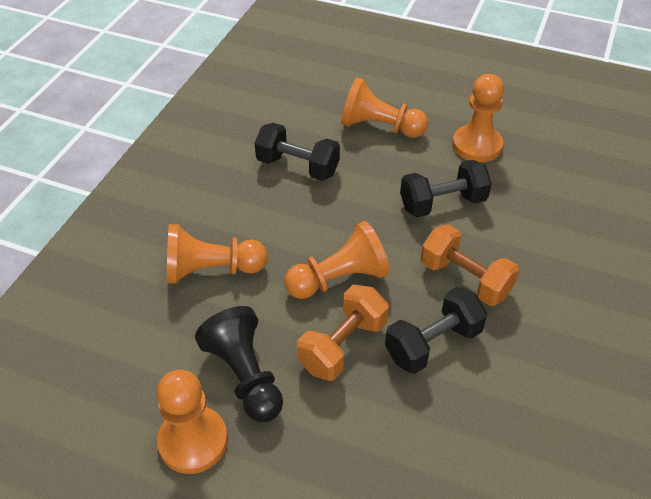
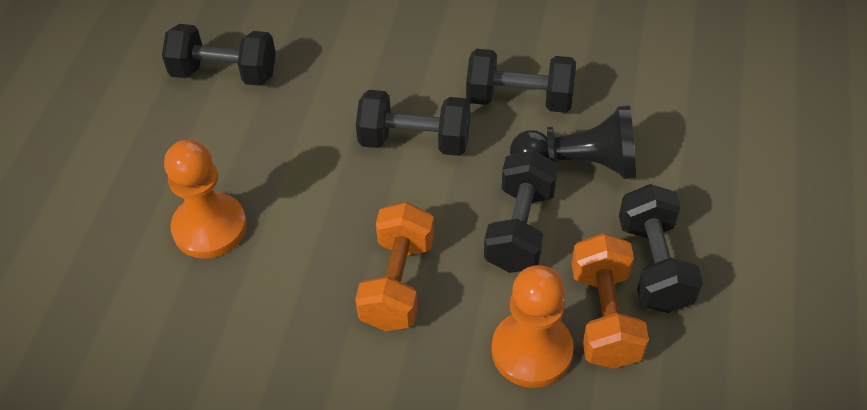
black dumbbell: 3 -> 5
orange pawn: 5 -> 2

